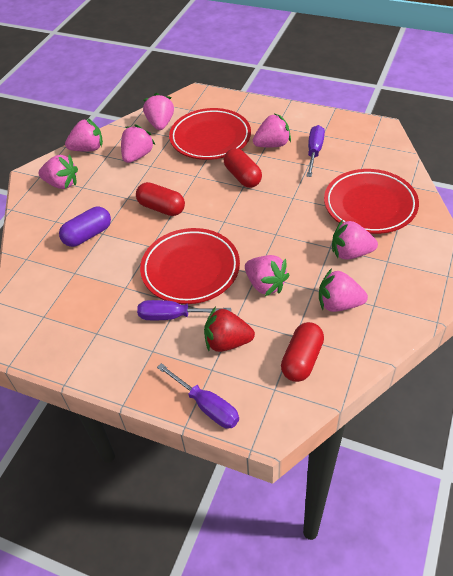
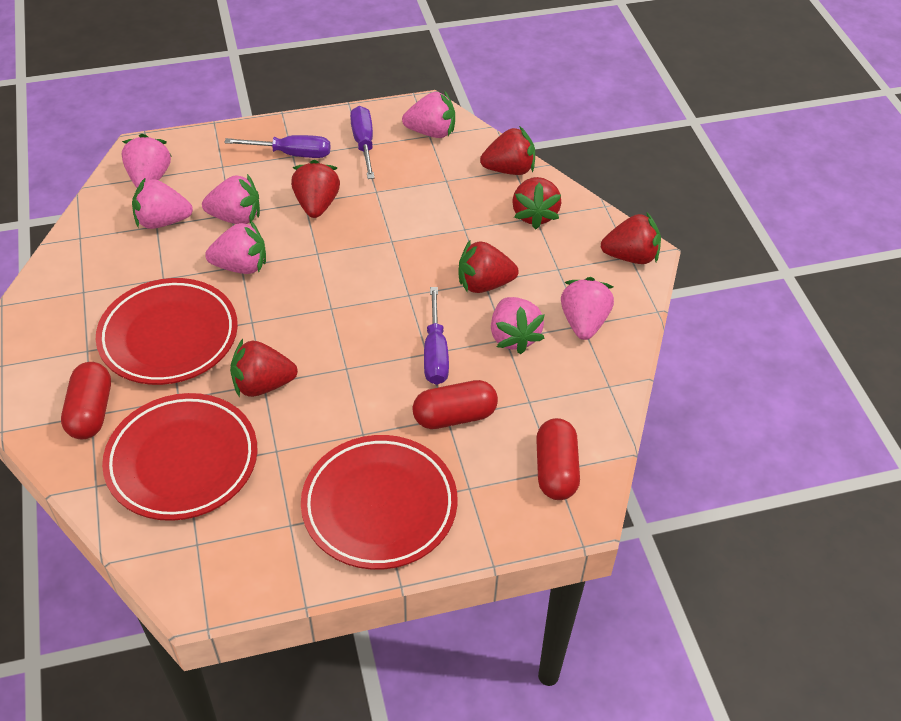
pink strawberry: 8 -> 7
purple capsule: 1 -> 0
red strawberry: 1 -> 6

